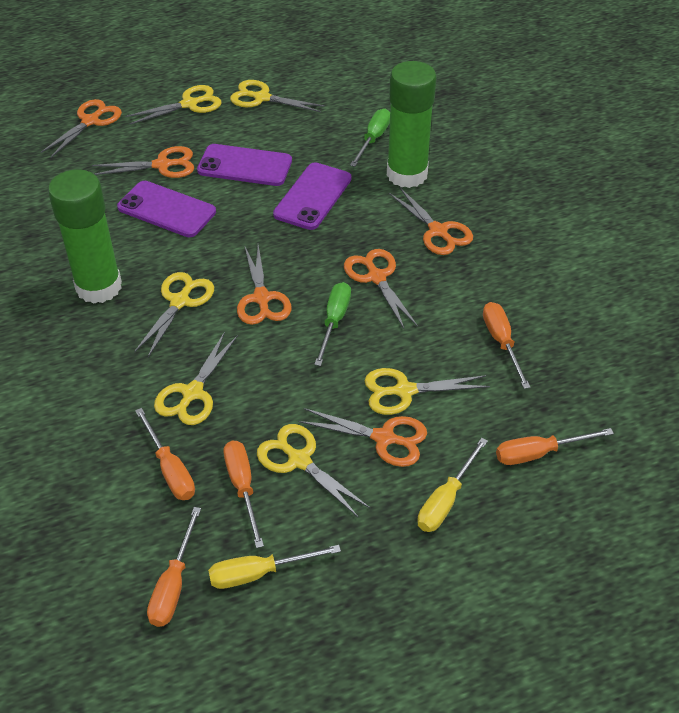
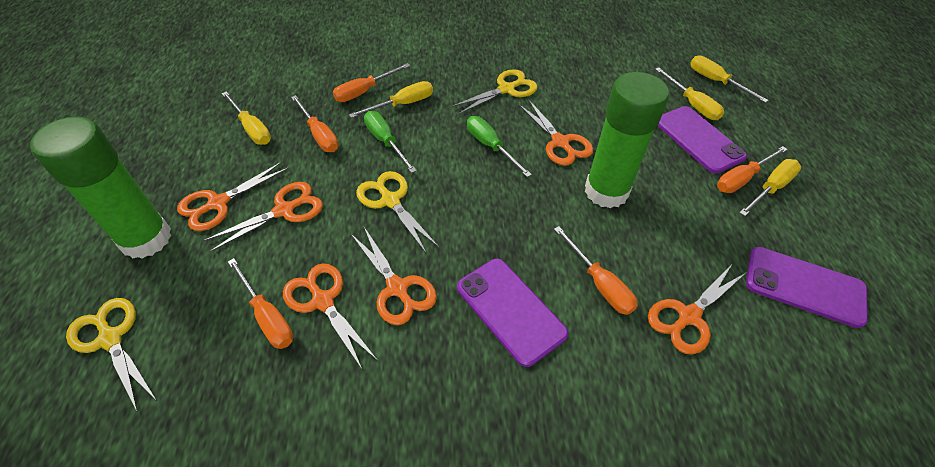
yellow scissors: 6 -> 3
yellow screwdriver: 2 -> 5

